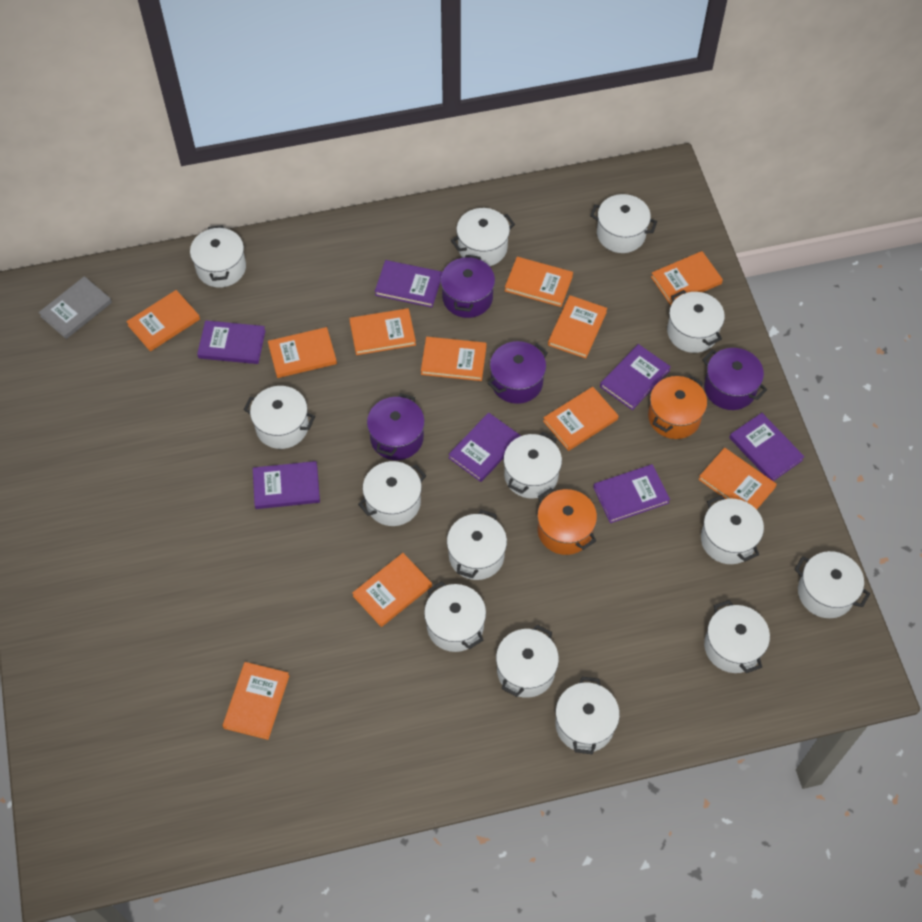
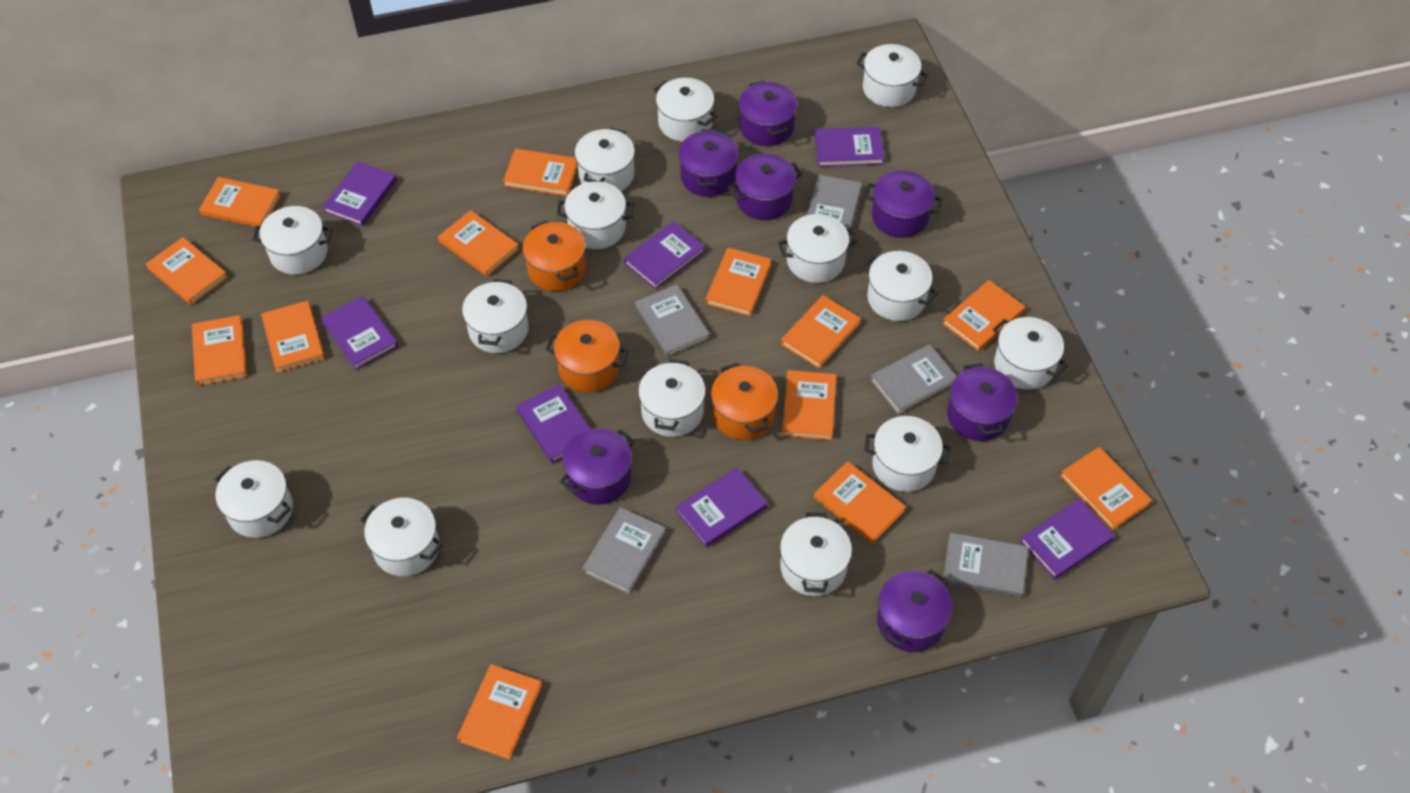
grey book: 1 -> 5
orange book: 11 -> 13
orange pot: 2 -> 3
purple pot: 4 -> 7

